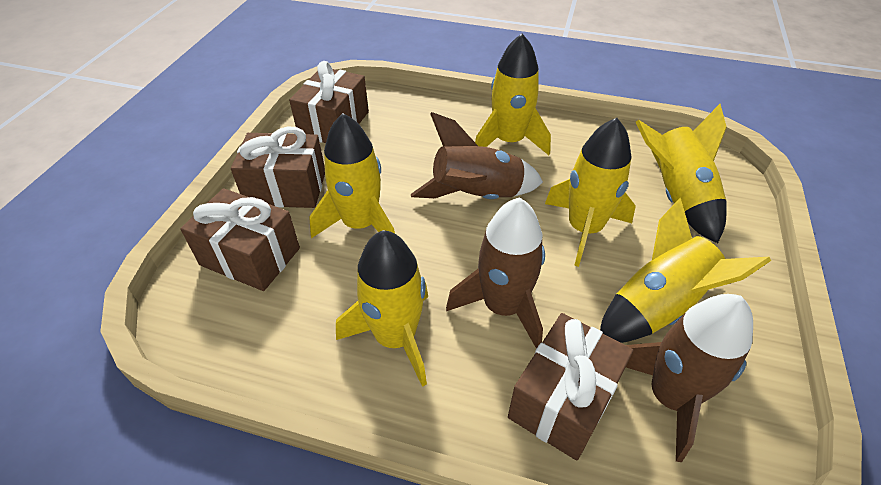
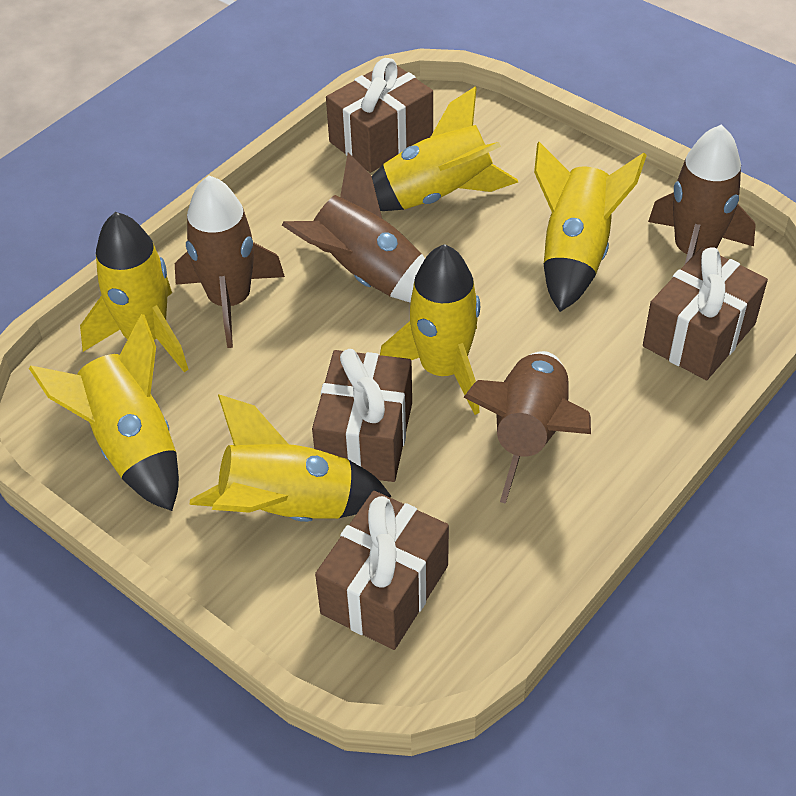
brown rocket: 3 -> 4

